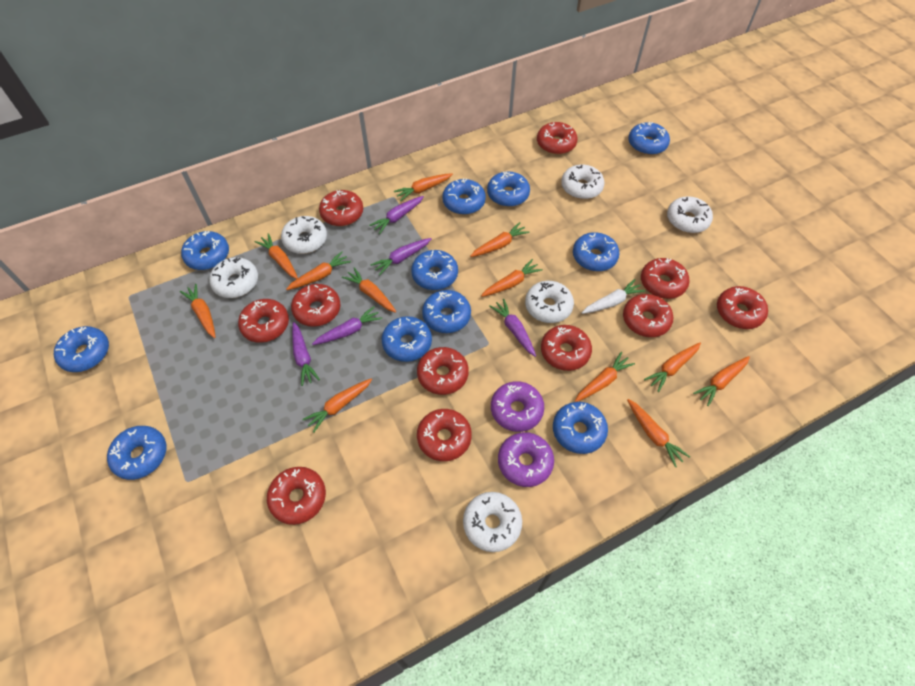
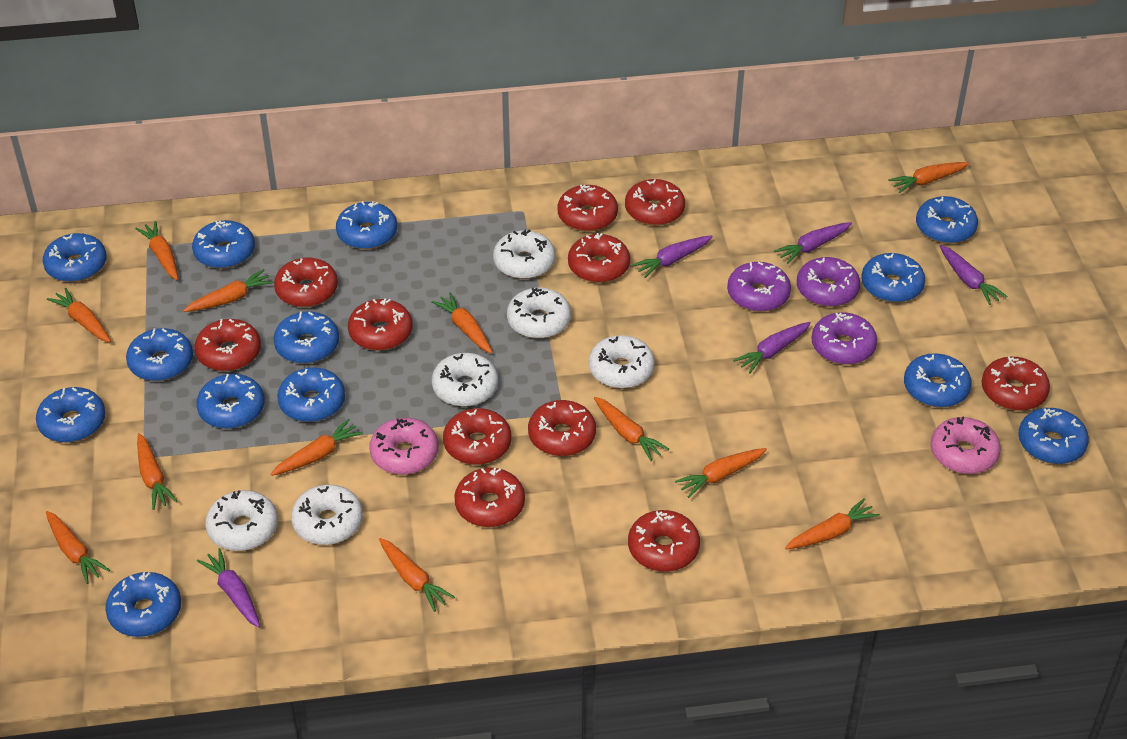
blue donut: 11 -> 13
pink donut: 0 -> 2
purple donut: 2 -> 3
white carrot: 1 -> 0

